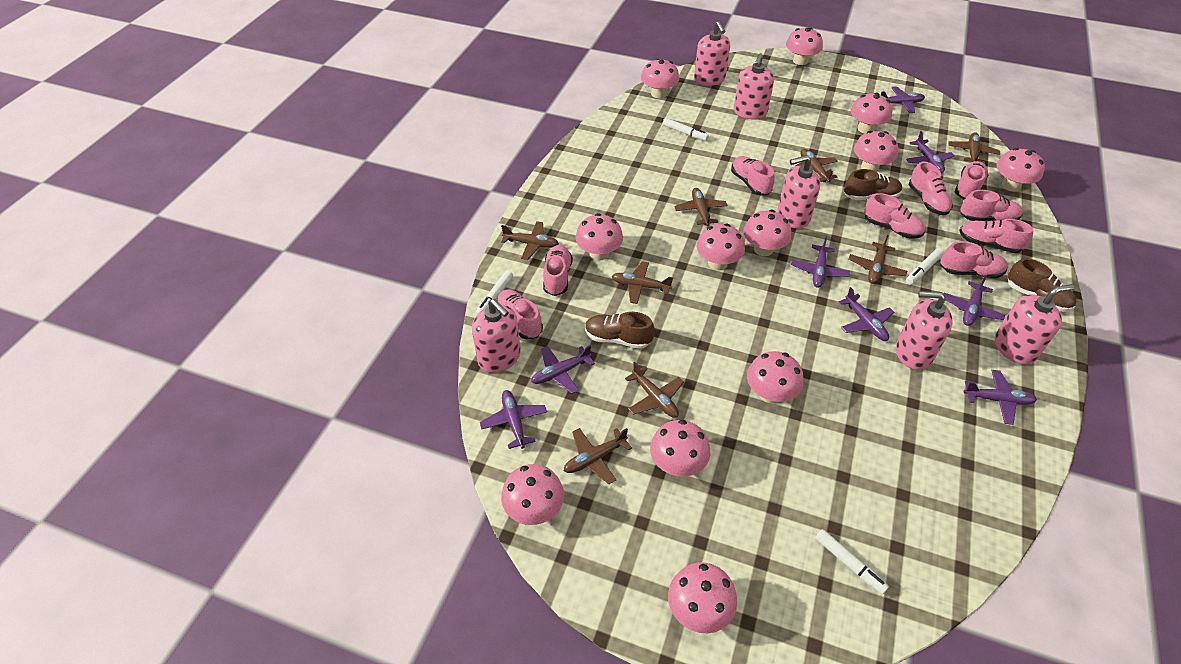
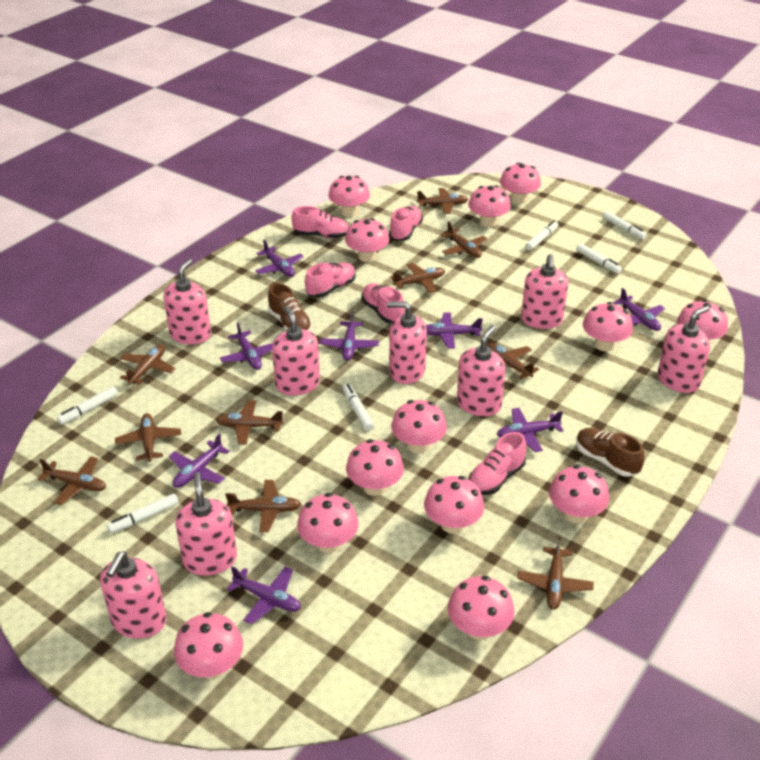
brown plane: 8 -> 10
brown shoe: 3 -> 2
pink mushroom: 12 -> 13
pink shoe: 9 -> 5
pink soap dispenser: 6 -> 8
white marker: 4 -> 6

